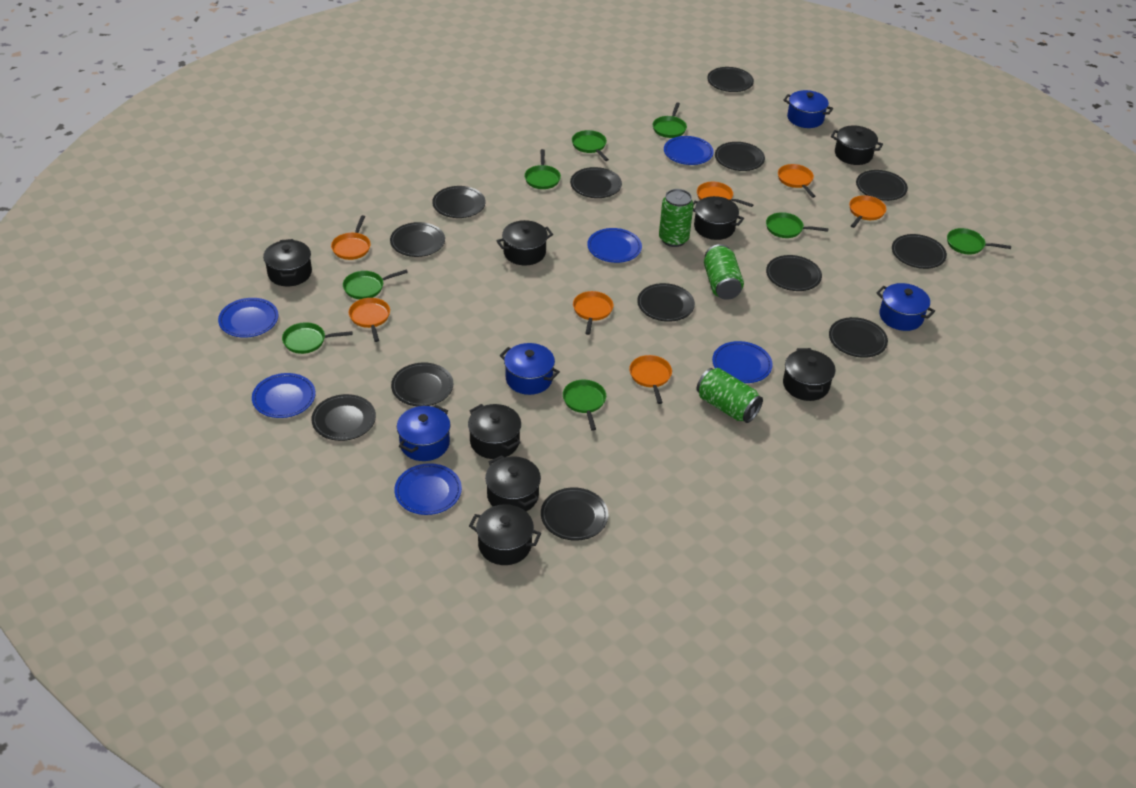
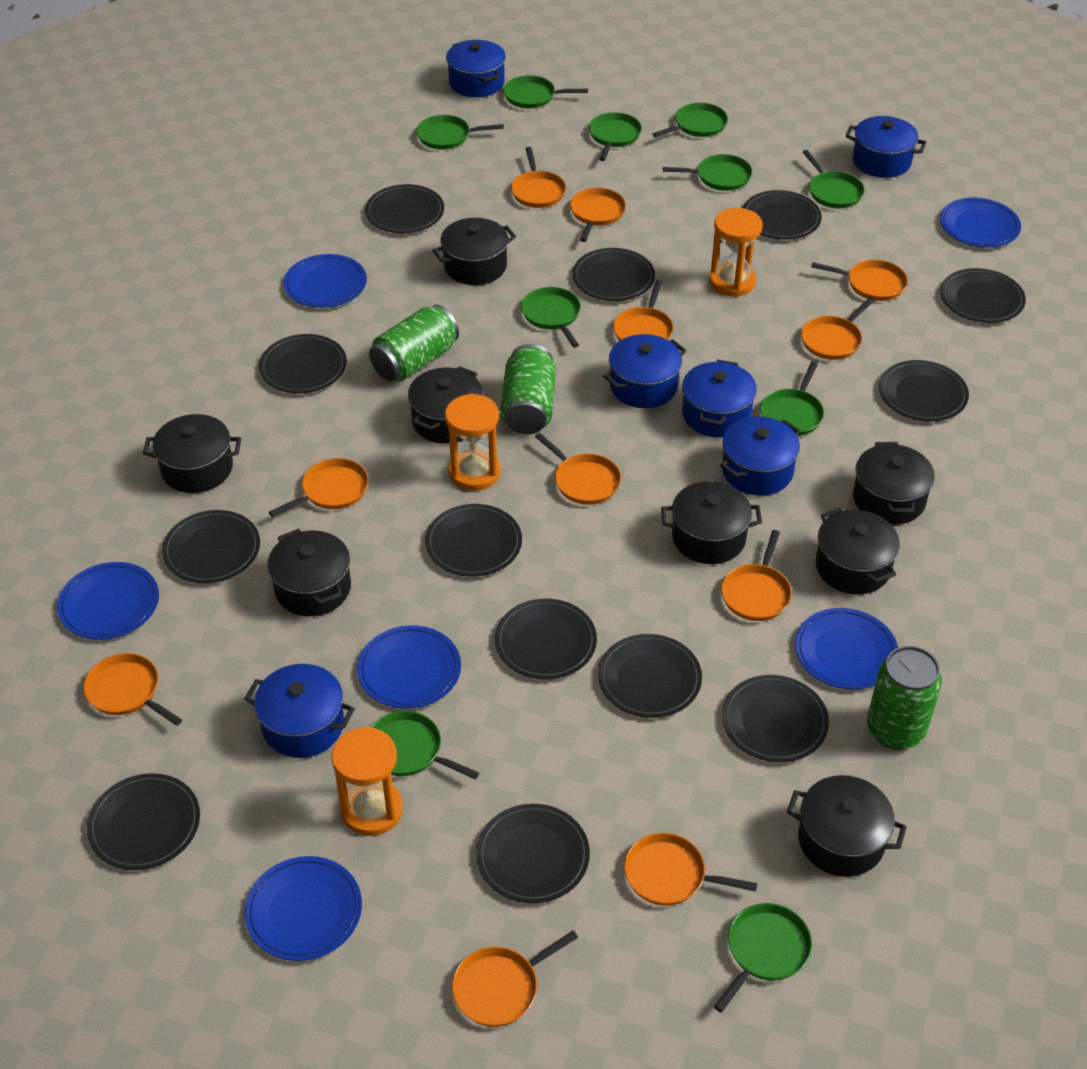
blue pot: 4 -> 6
green pan: 8 -> 10
orange hourglass: 0 -> 3
orange pan: 7 -> 11

